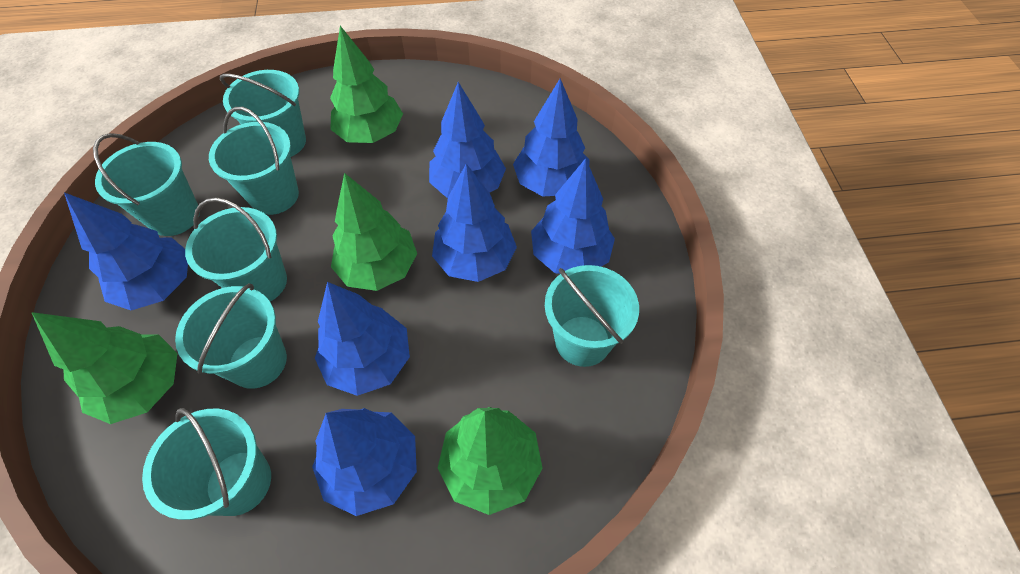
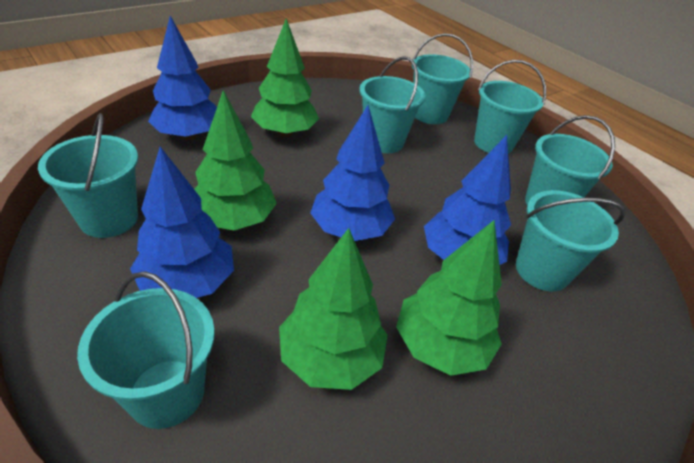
blue tree: 7 -> 4

